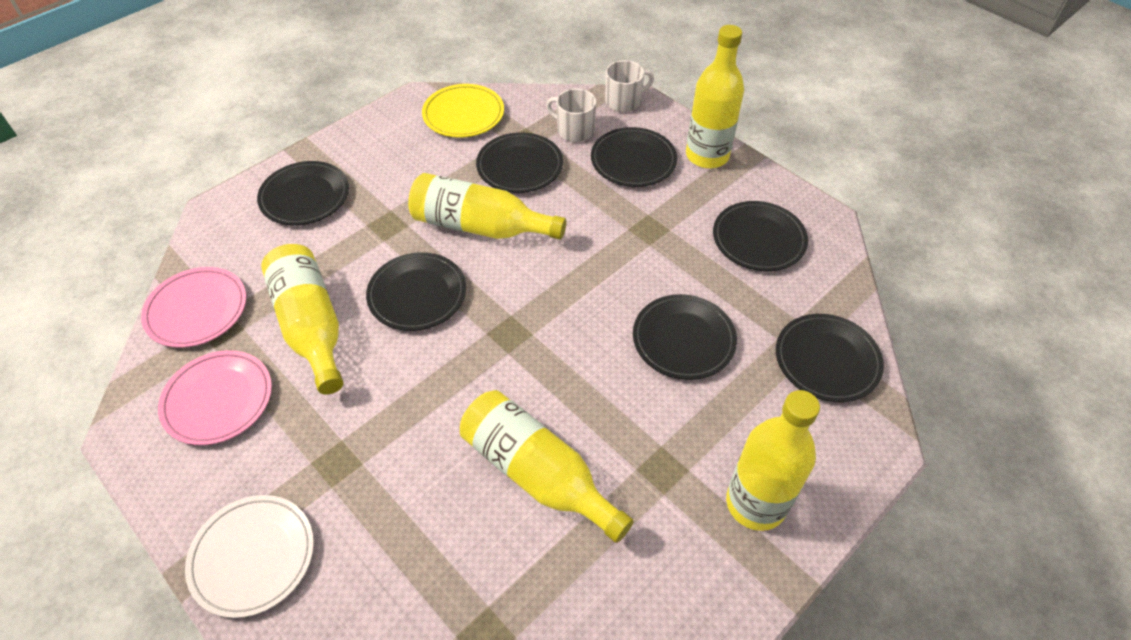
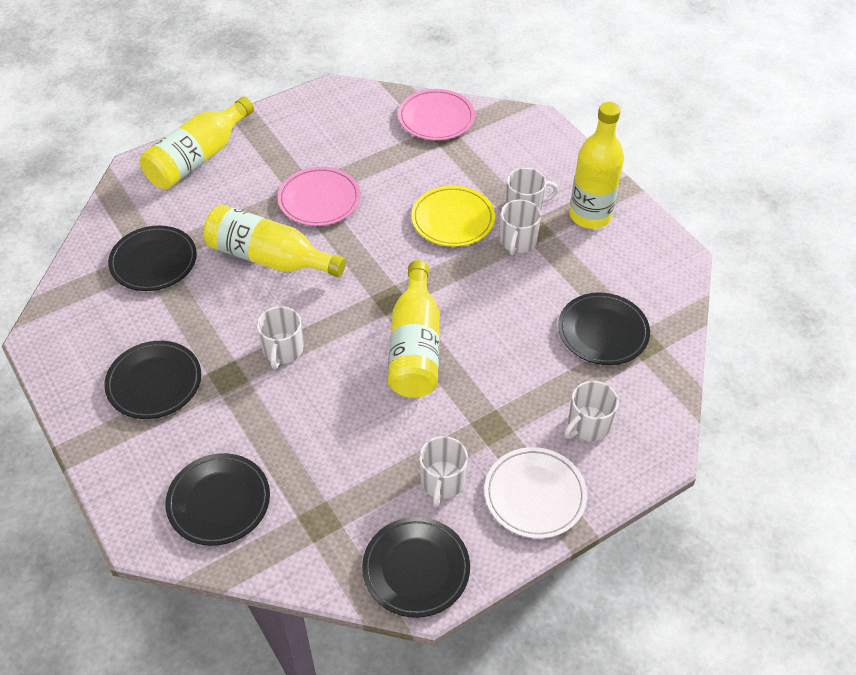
black plate: 7 -> 5
white mug: 2 -> 5
yellow bottle: 5 -> 4

